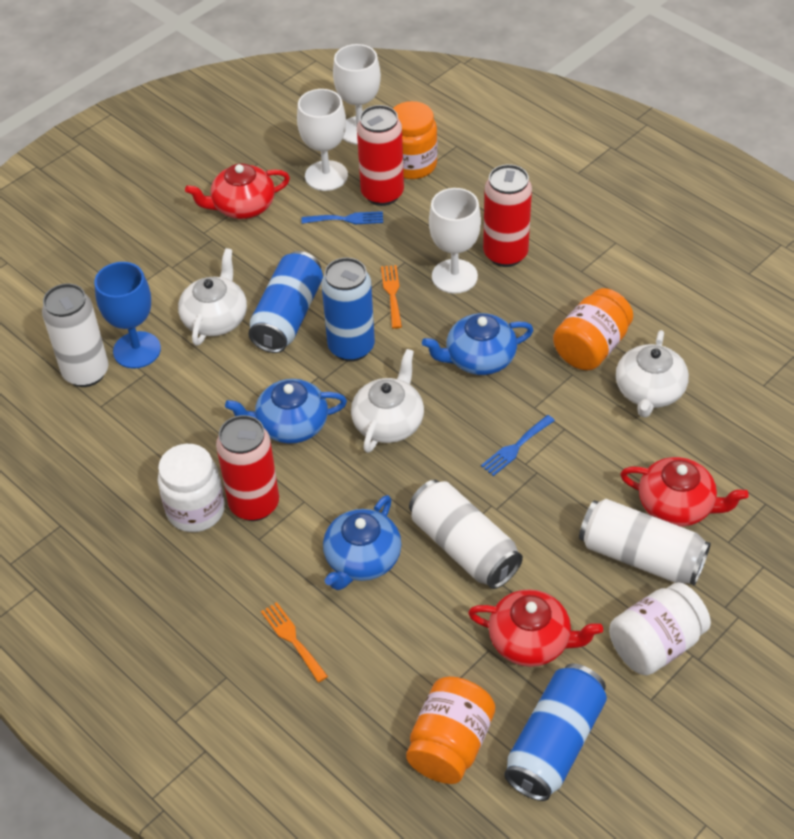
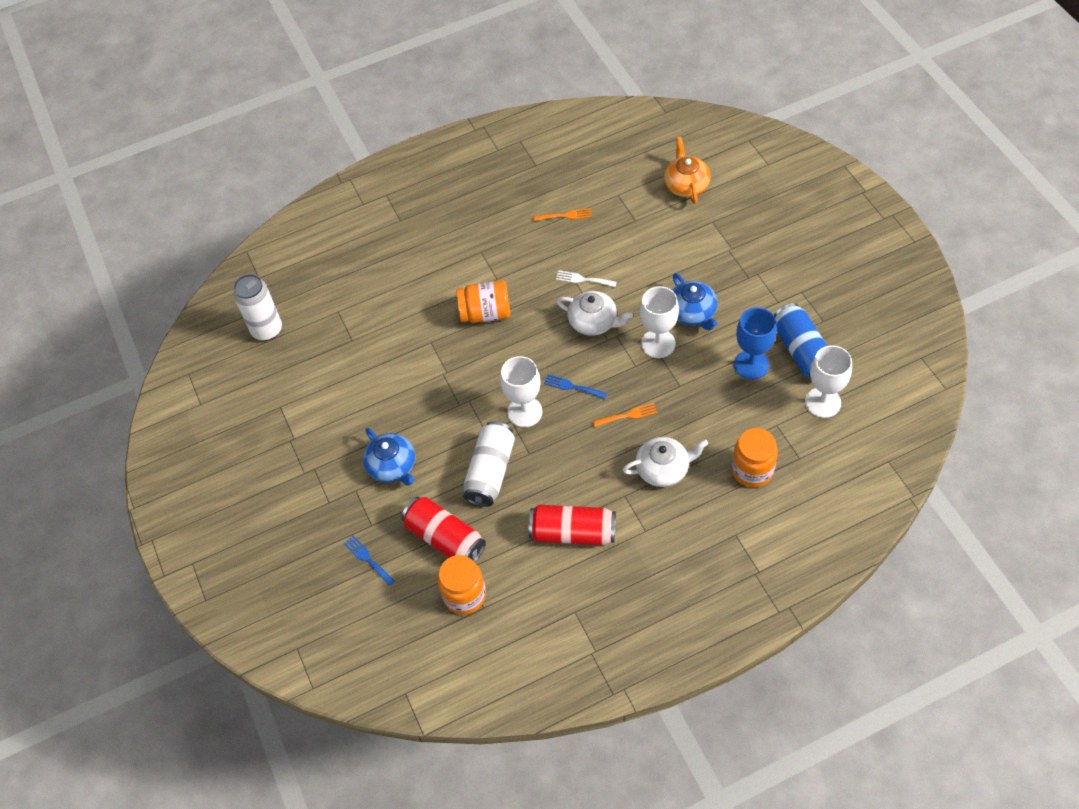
blue can: 3 -> 1
blue teapot: 3 -> 2
orange teapot: 0 -> 1
red can: 3 -> 2
red teapot: 3 -> 0
white can: 3 -> 2
white fork: 0 -> 1
white jar: 2 -> 0
white teapot: 3 -> 2

